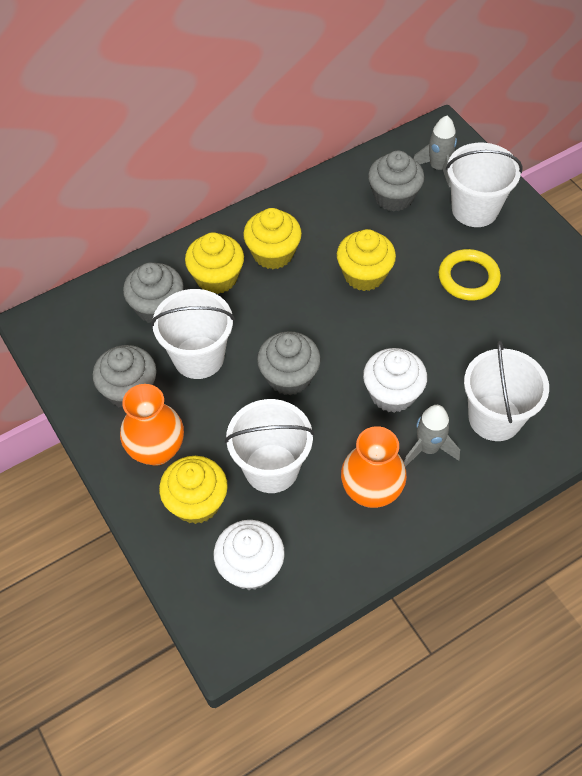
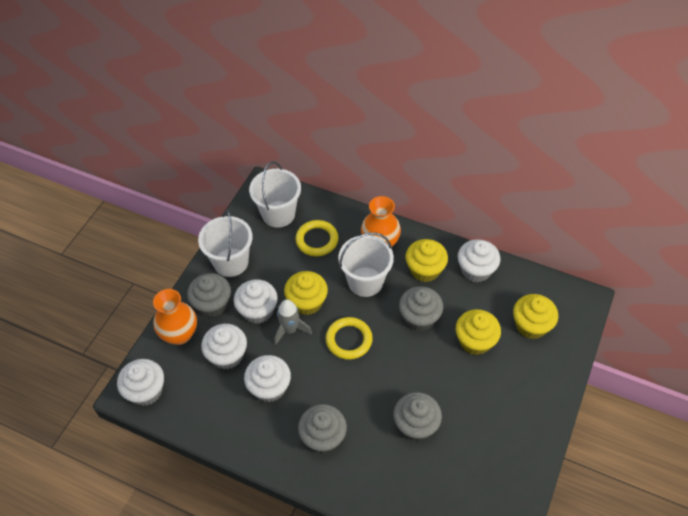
grey rocket: 2 -> 1
white bucket: 4 -> 3
white cupcake: 2 -> 5
yellow ring: 1 -> 2

